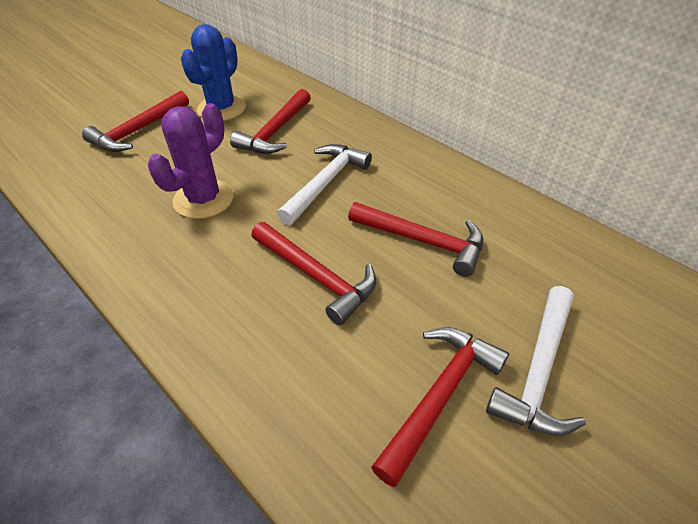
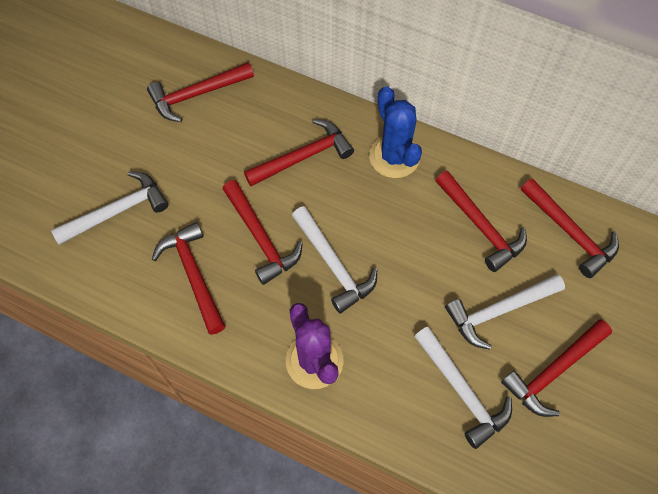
red hammer: 5 -> 7
white hammer: 2 -> 4

